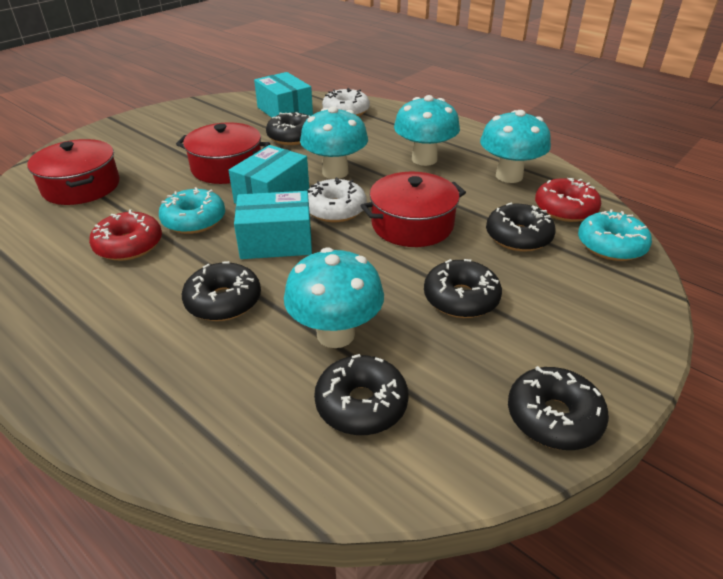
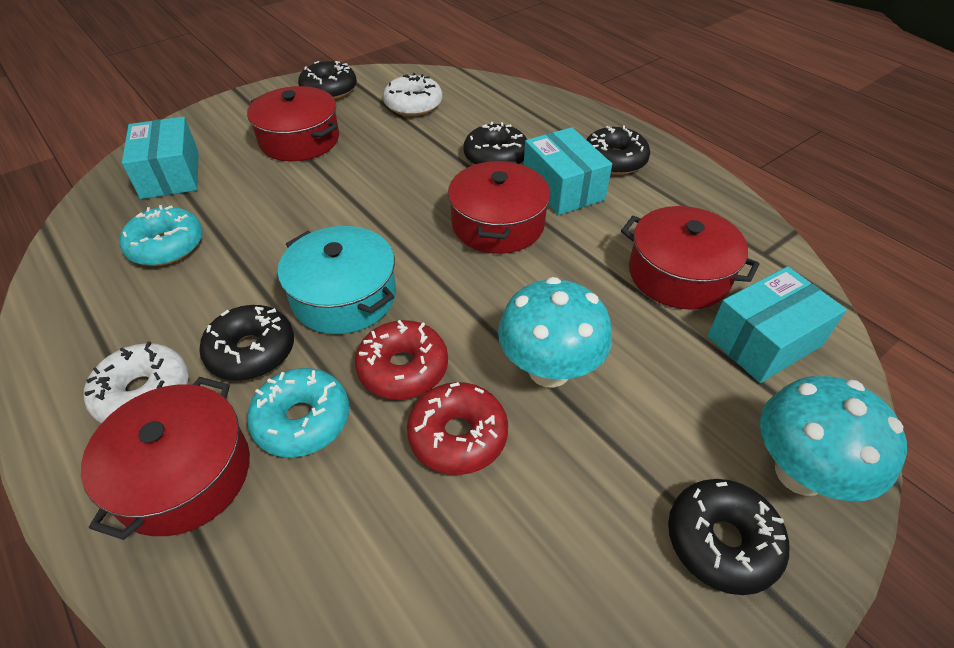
black donut: 6 -> 5
red pot: 3 -> 4
turquoise mushroom: 4 -> 2
turquoise pot: 0 -> 1

